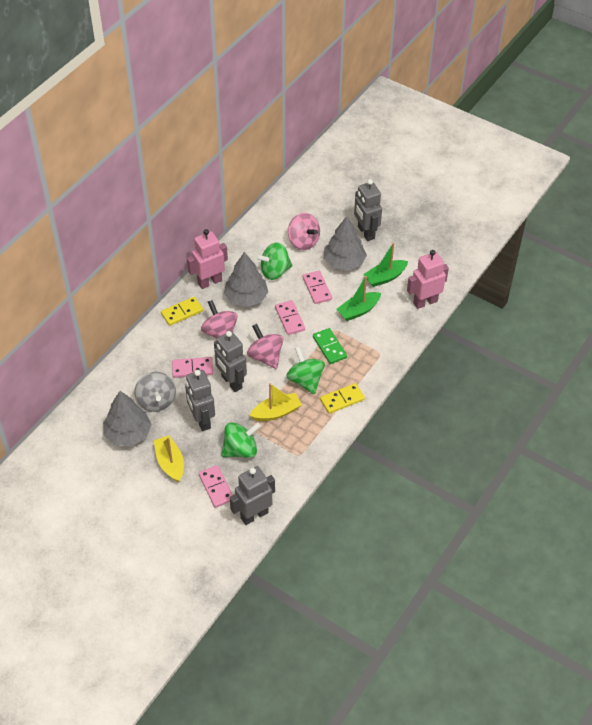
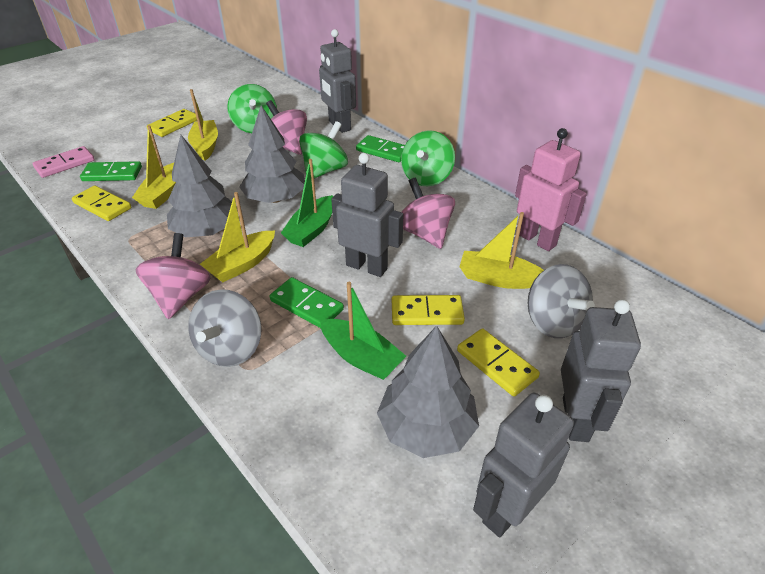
green domino: 1 -> 3
grey spinning top: 1 -> 2
pink domino: 4 -> 1
pink robot: 2 -> 1
yellow boat: 2 -> 4
yellow domino: 2 -> 4

